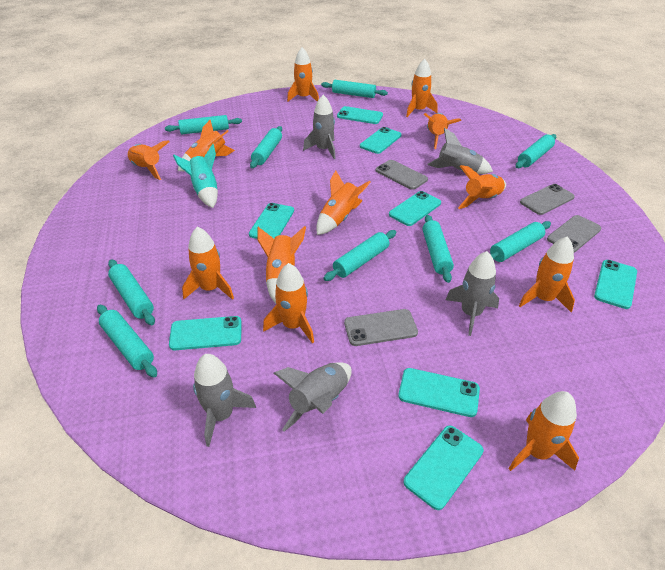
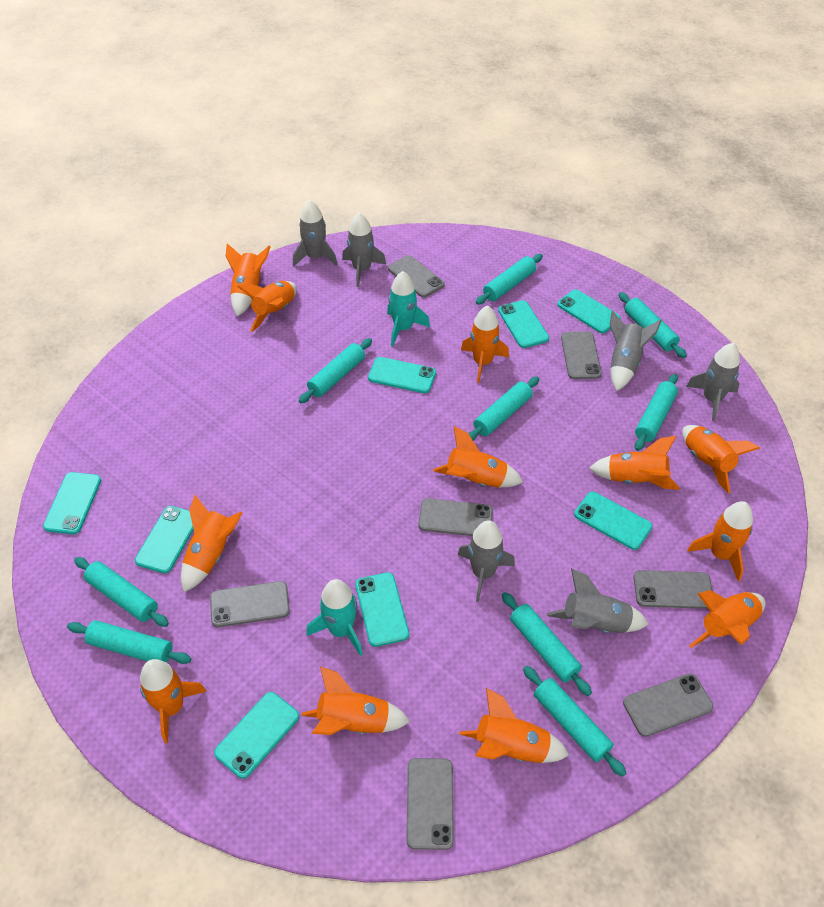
grey phone: 4 -> 7
grey rocket: 5 -> 6
turquoise rocket: 1 -> 2

